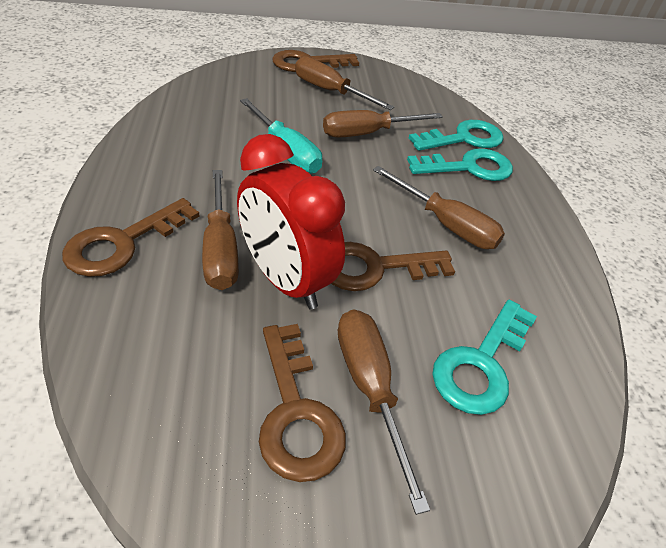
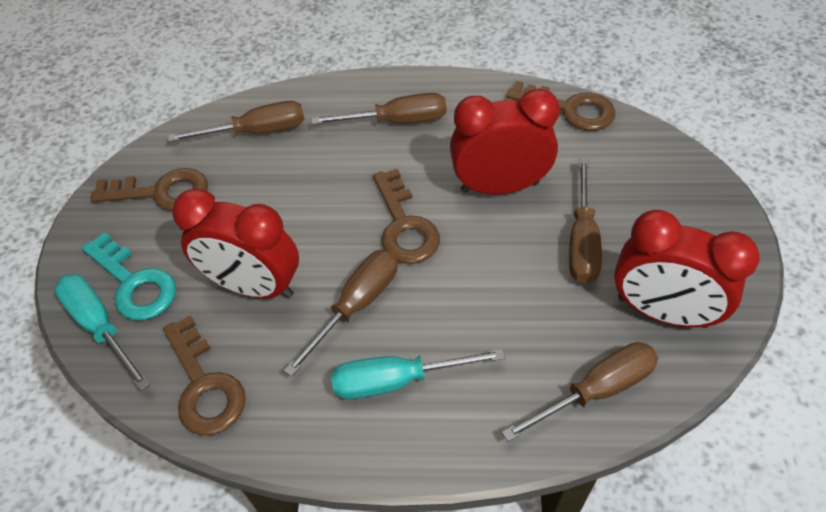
red clock: 1 -> 3
turquoise key: 3 -> 1
turquoise screwdriver: 1 -> 2

